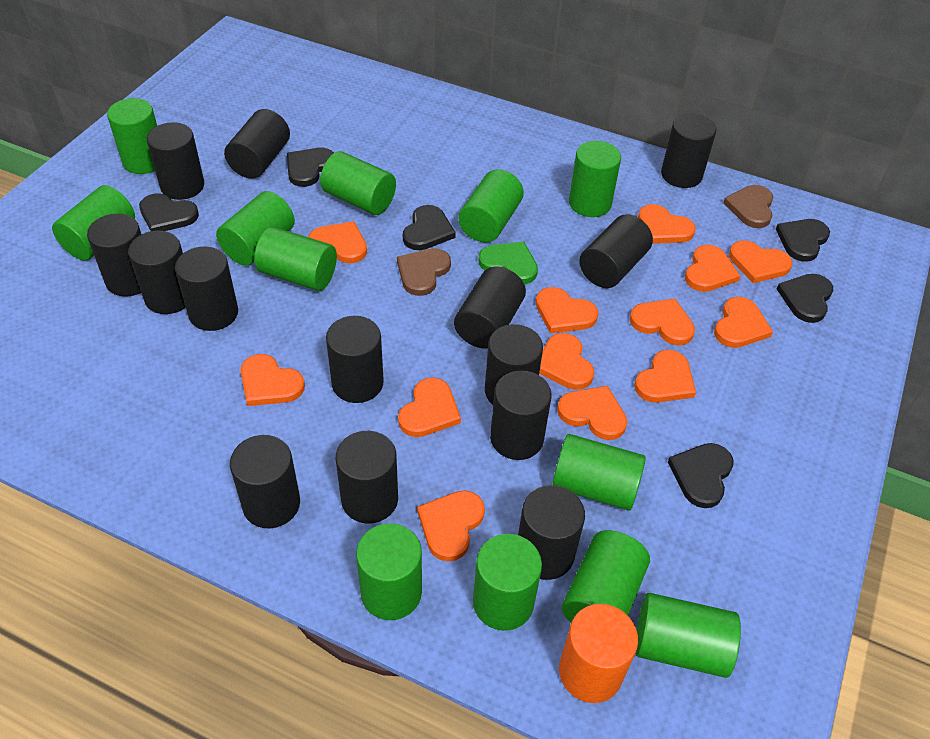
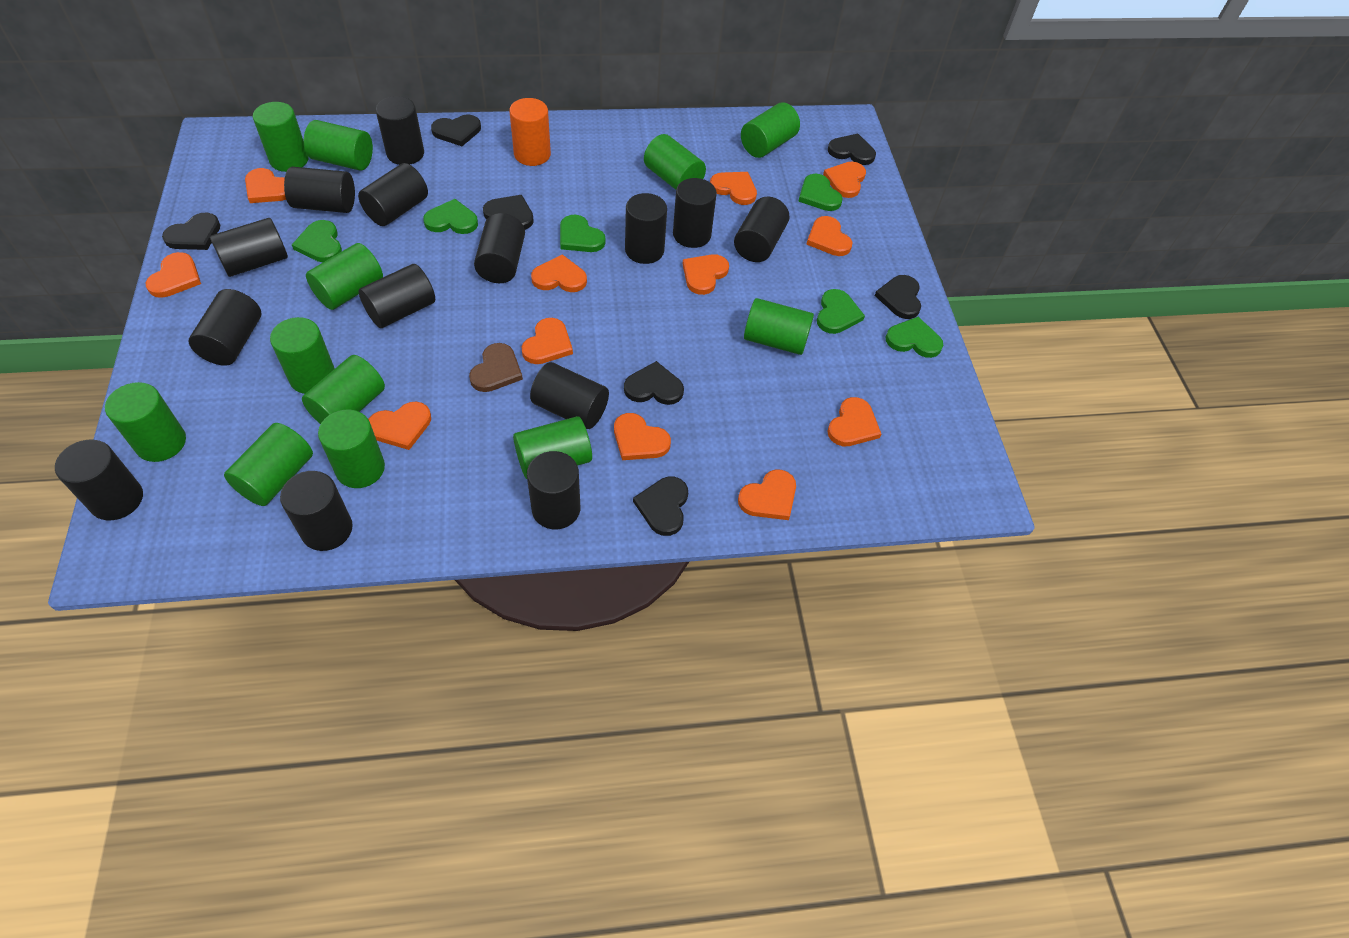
black heart: 6 -> 7
brown heart: 2 -> 1
green heart: 1 -> 6
orange heart: 13 -> 12

